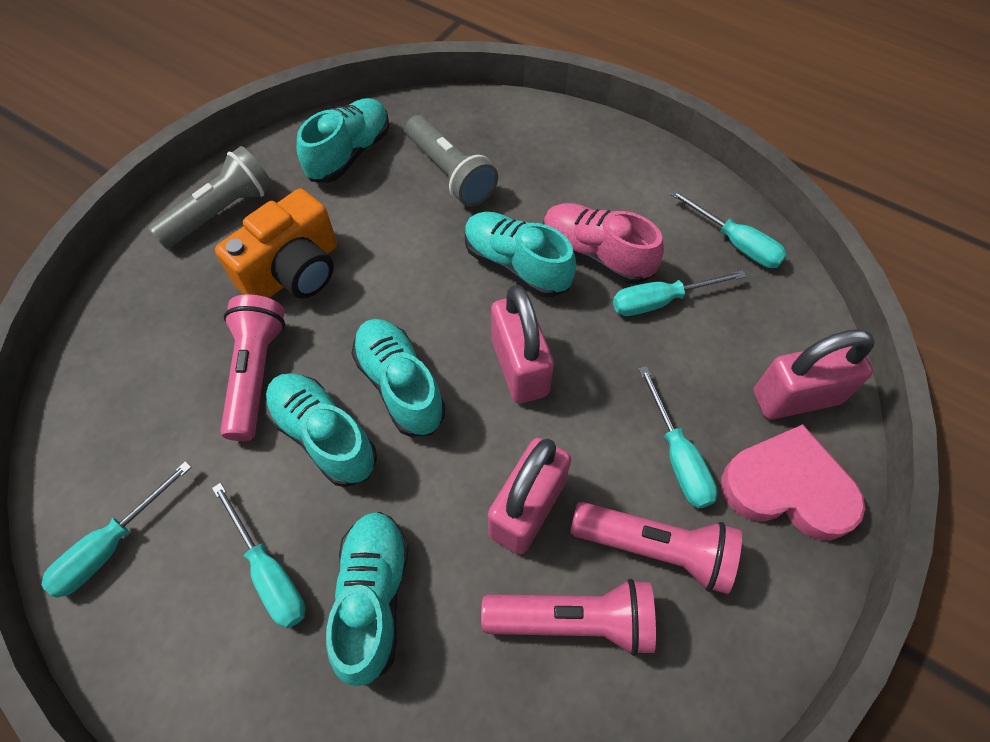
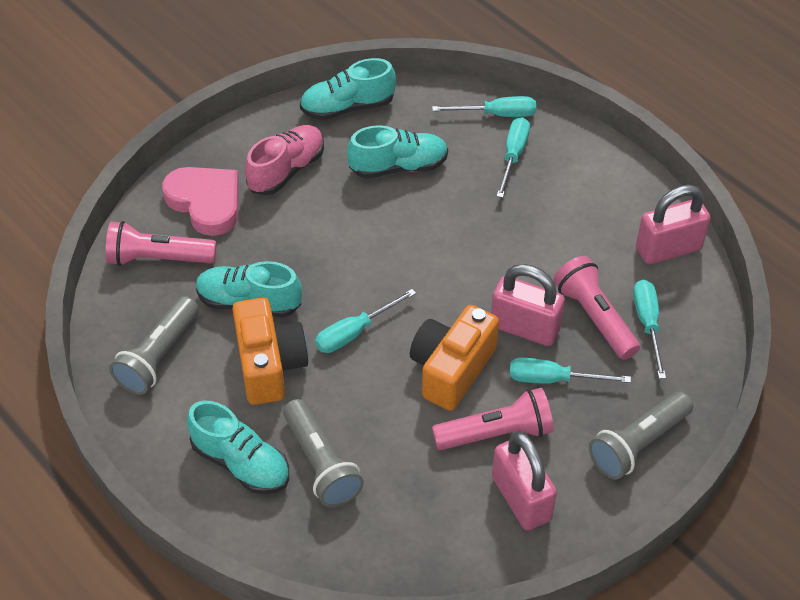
grey flashlight: 2 -> 3
orange camera: 1 -> 2
turquoise shoe: 5 -> 4

